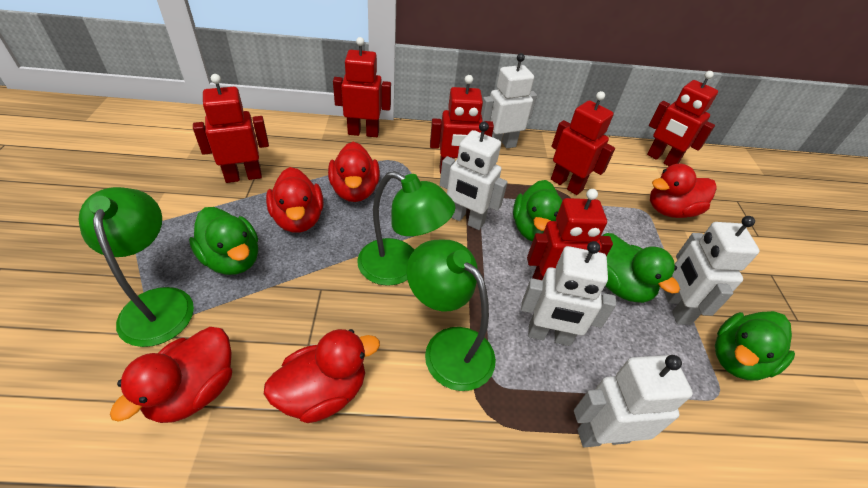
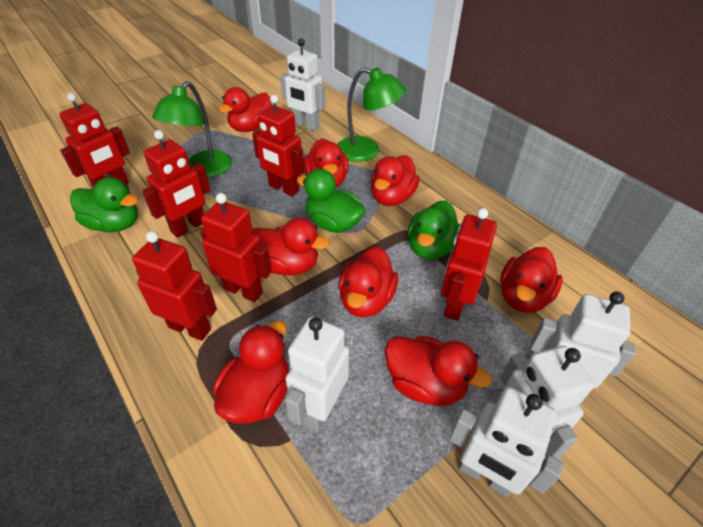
green duck: 4 -> 3
green lamp: 3 -> 2
red duck: 5 -> 8

